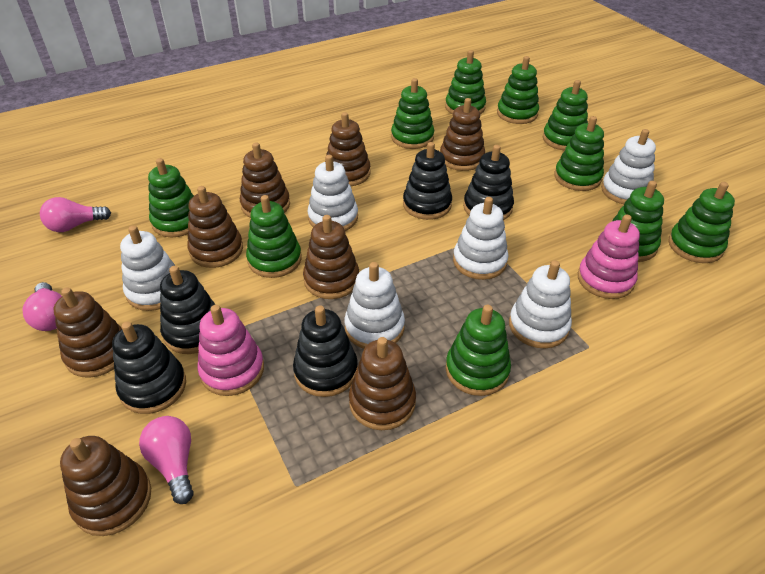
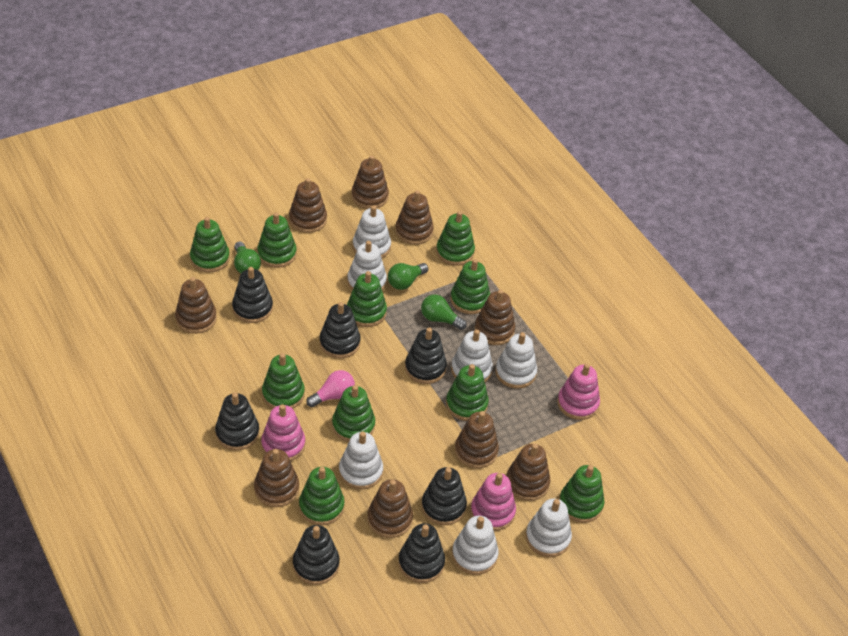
black stacking toy: 5 -> 7
brown stacking toy: 8 -> 9
green light bulb: 0 -> 3
pink light bulb: 3 -> 1
pink stacking toy: 2 -> 3
white stacking toy: 6 -> 7

